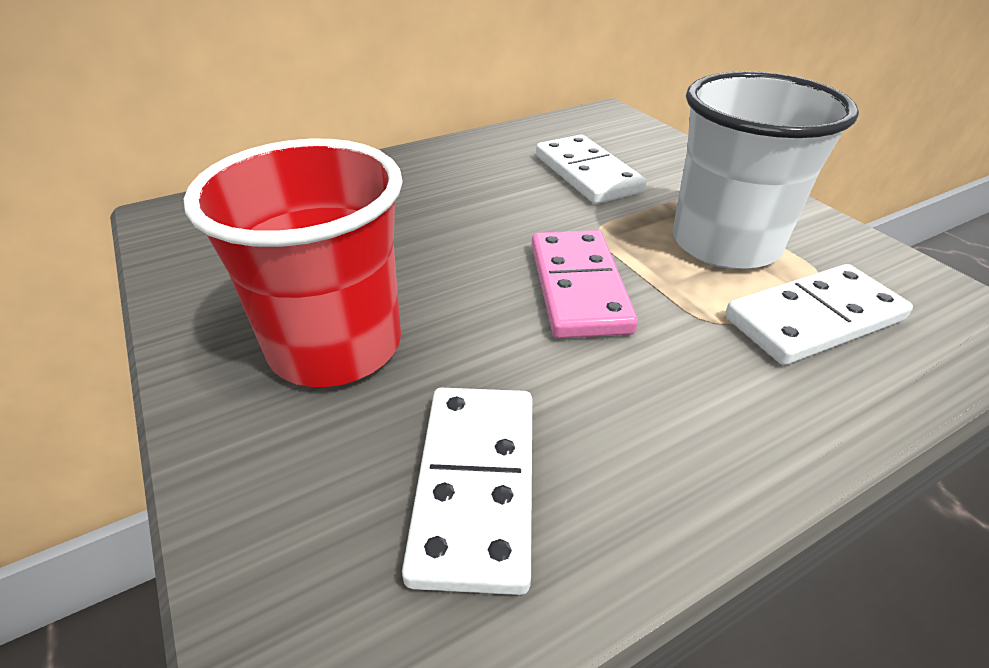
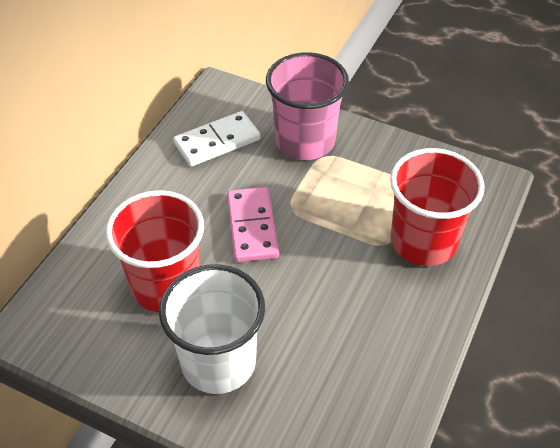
pink cup: 0 -> 1
red cup: 1 -> 2
white domino: 3 -> 1

